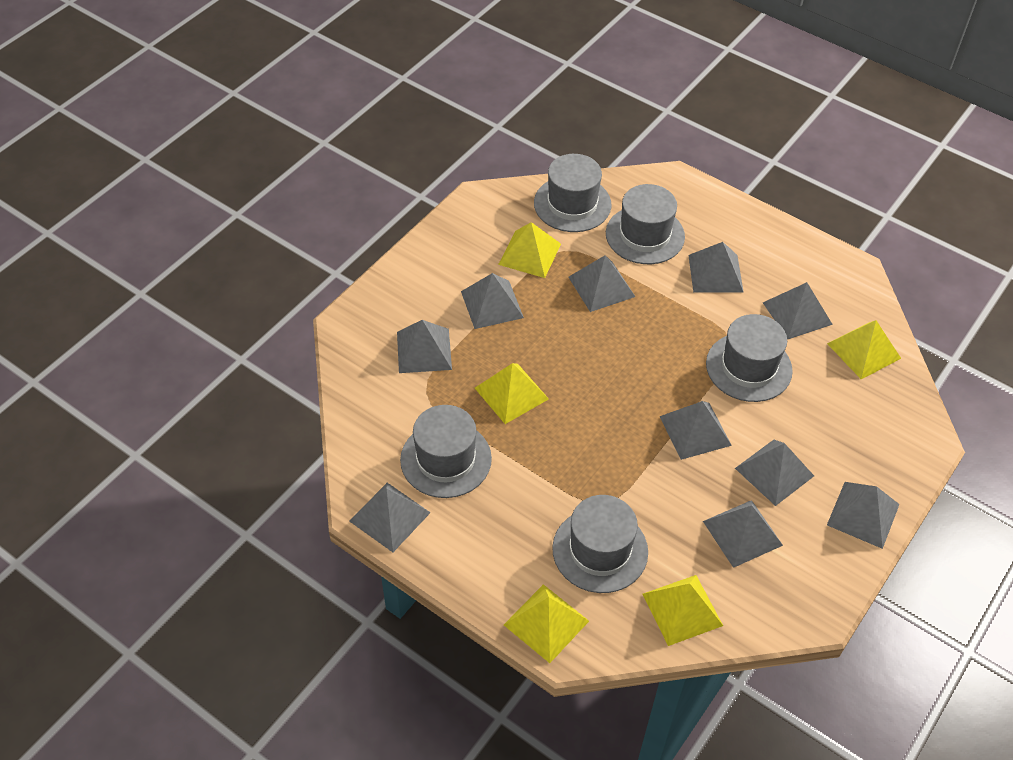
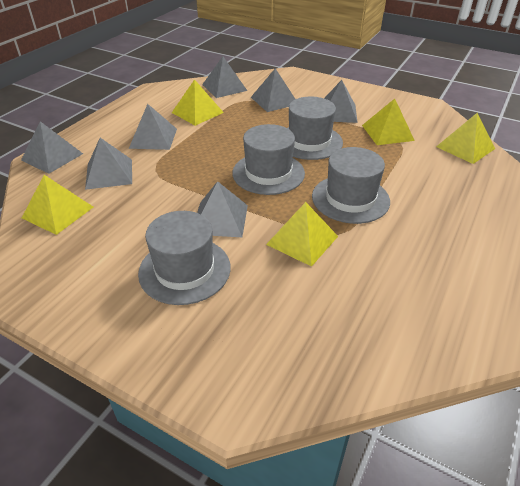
grey hat: 5 -> 4
grey pyramid: 10 -> 7

